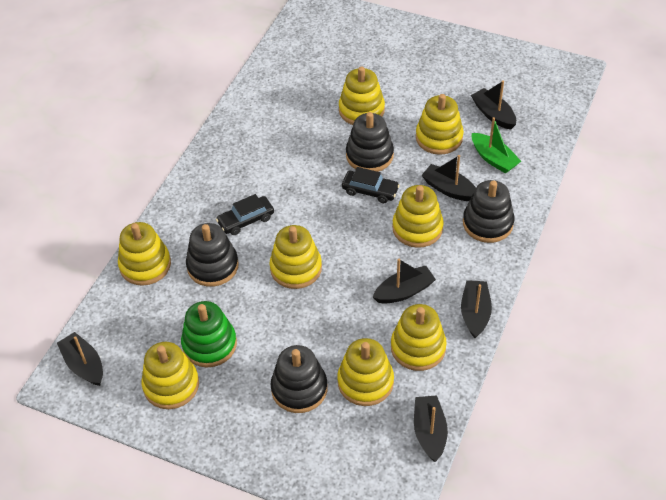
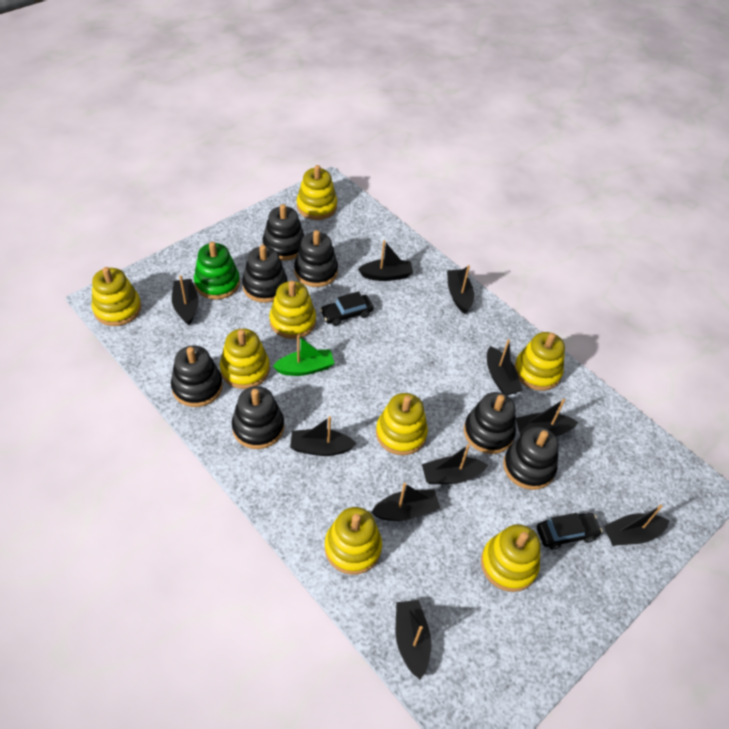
black boat: 6 -> 10
black stacking toy: 4 -> 7

